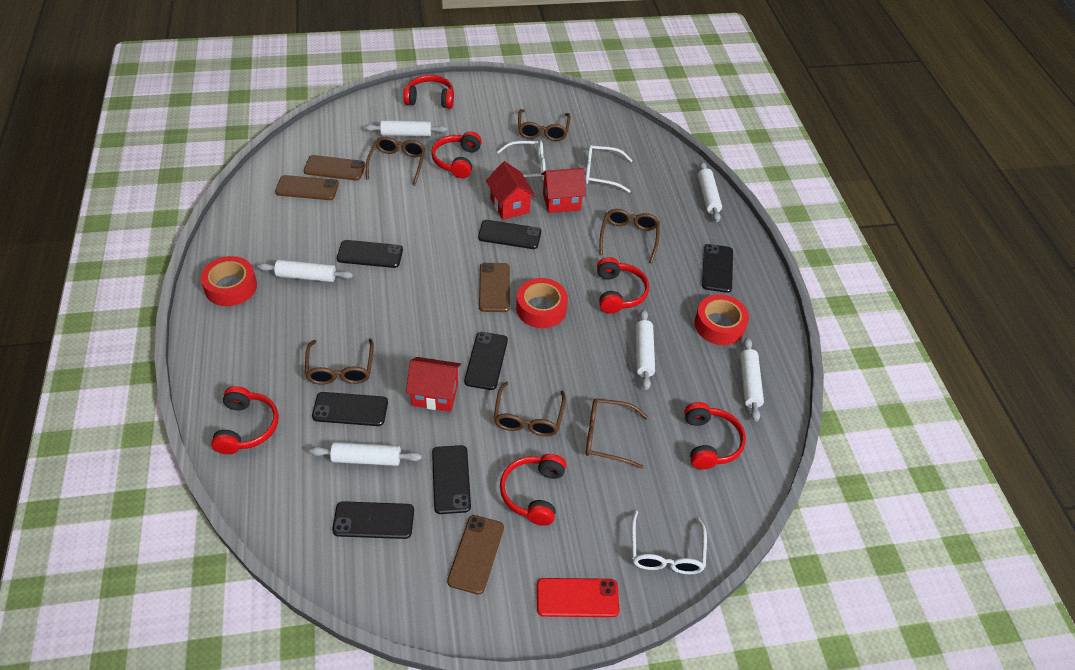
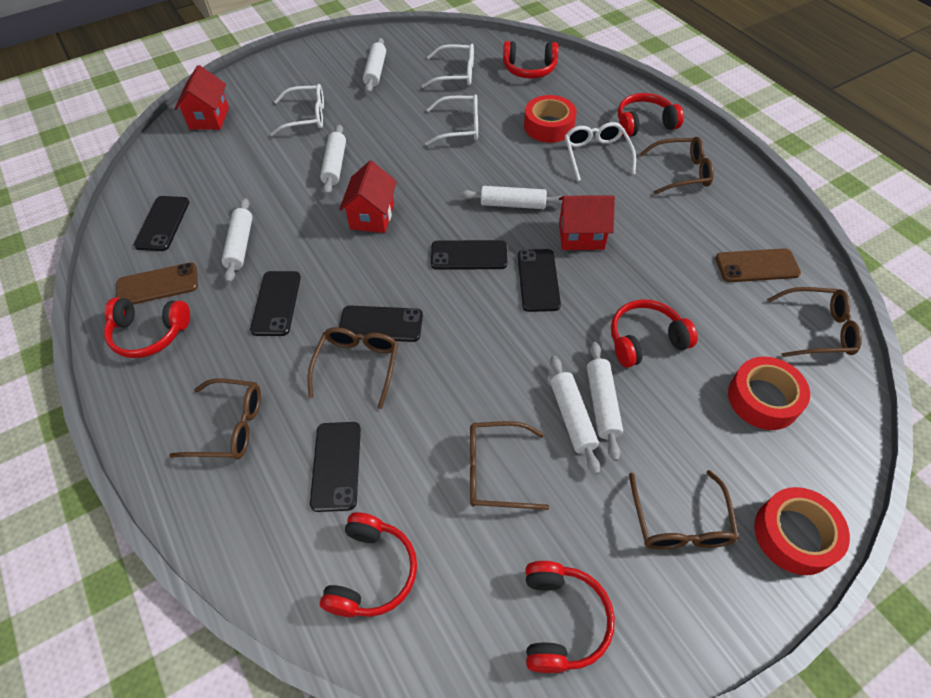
black phone: 7 -> 6
brown phone: 4 -> 2
red phone: 1 -> 0
white glasses: 3 -> 4

